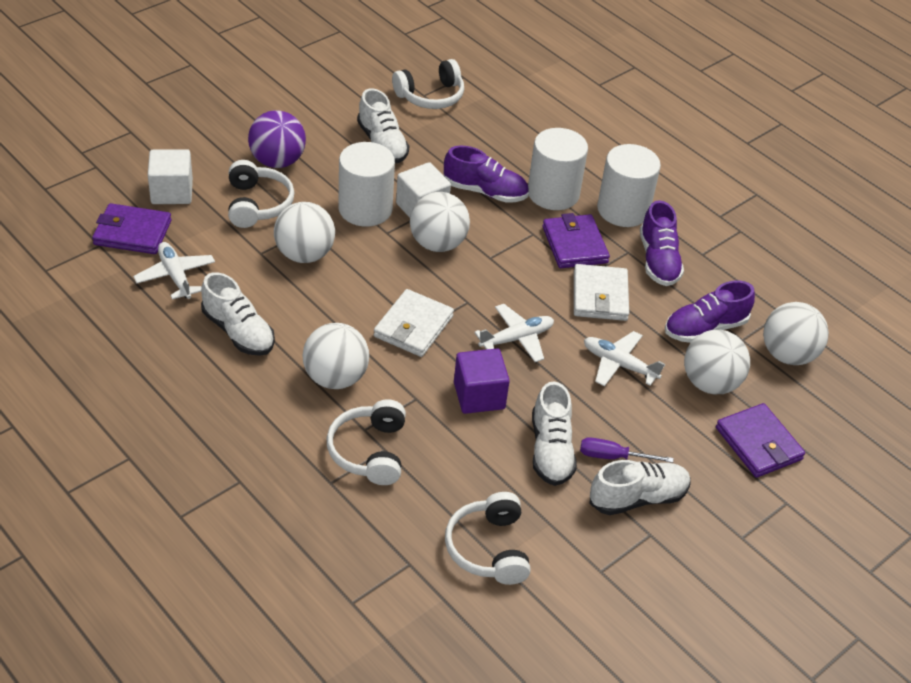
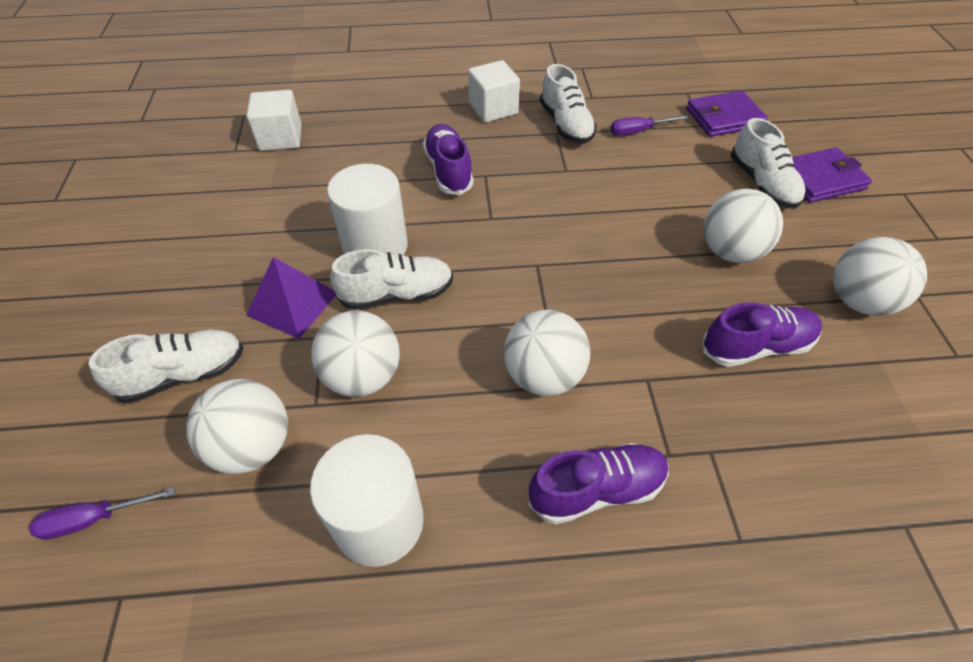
purple ball: 1 -> 0
purple cube: 1 -> 0
purple pyramid: 0 -> 1
purple screwdriver: 1 -> 2
purple wallet: 3 -> 2
white cylinder: 3 -> 2
white headphones: 4 -> 0
white plane: 3 -> 0
white wallet: 2 -> 0

